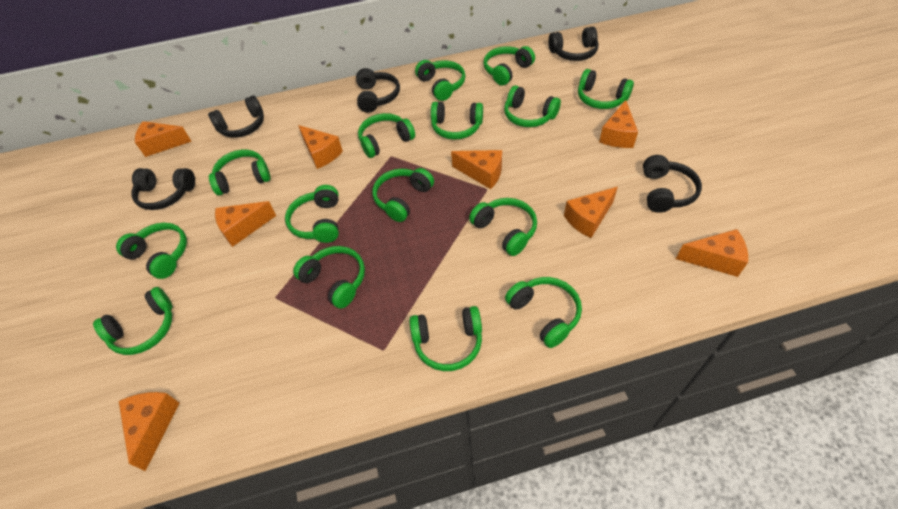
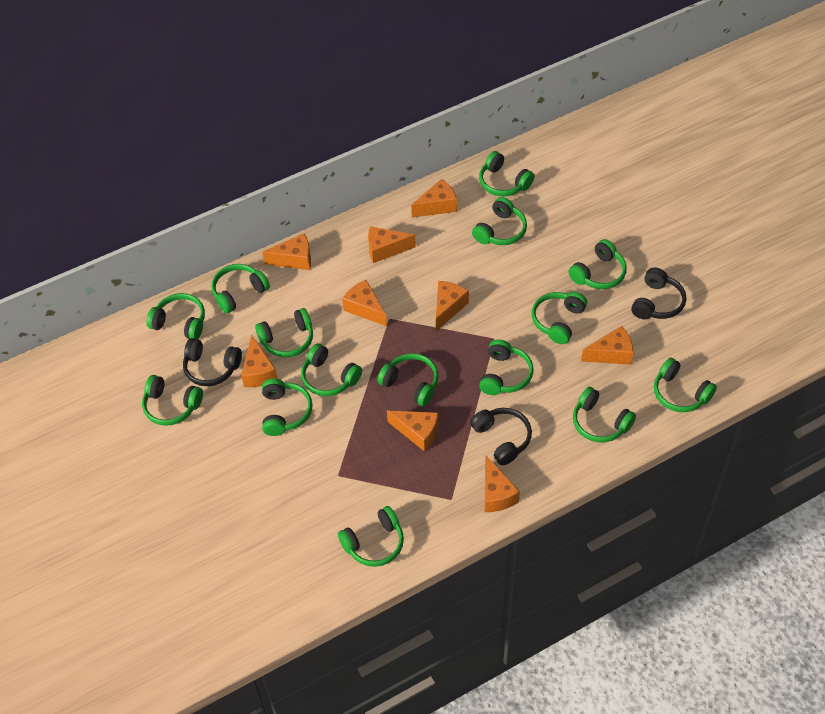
black headphones: 5 -> 3
orange cheese: 8 -> 9

